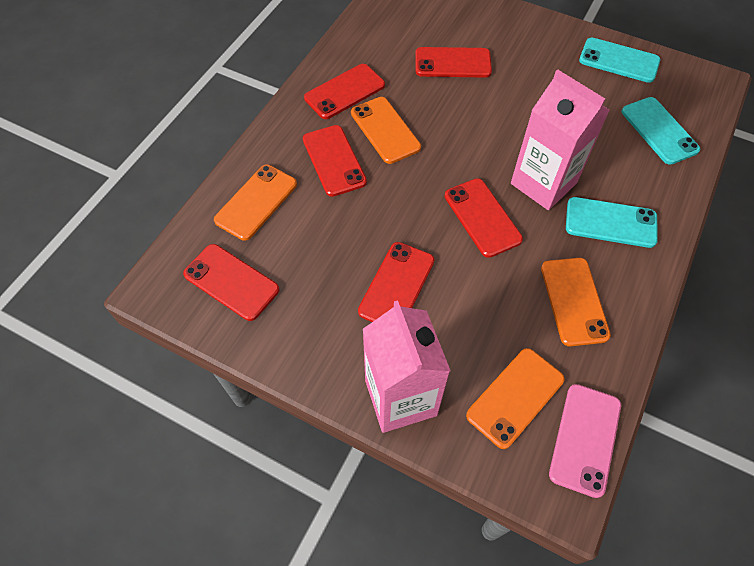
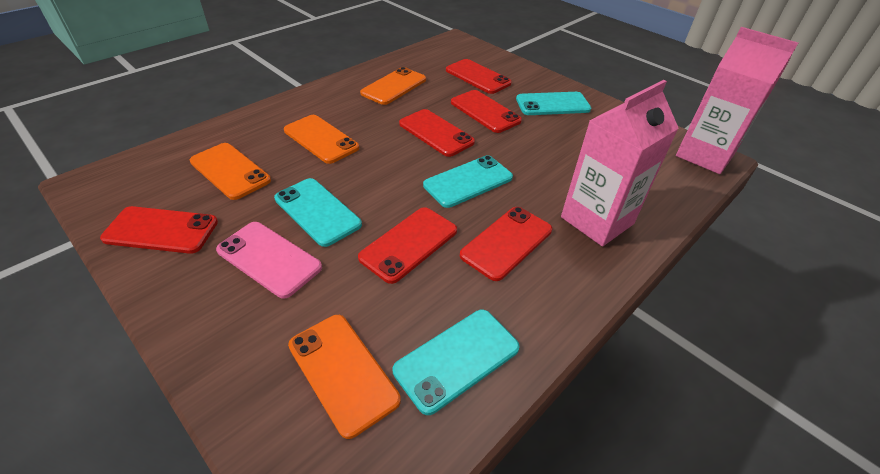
turquoise phone: 3 -> 4

